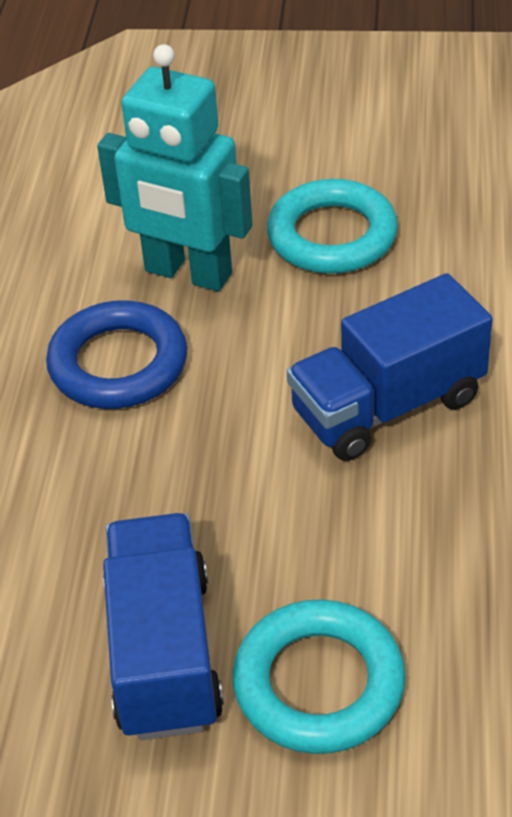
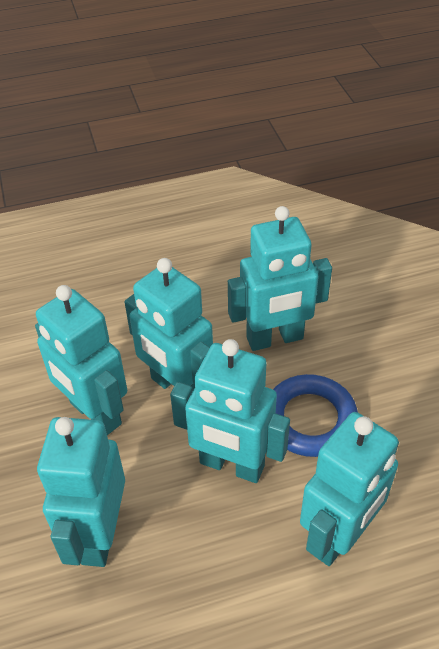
blue truck: 2 -> 0
turquoise ring: 2 -> 0
turquoise robot: 1 -> 6

